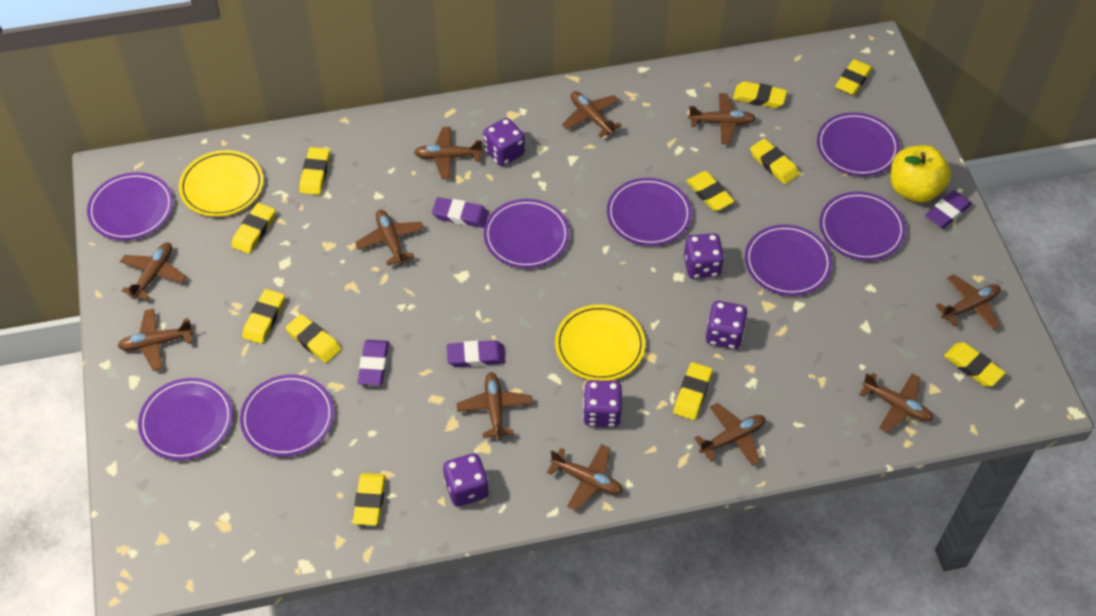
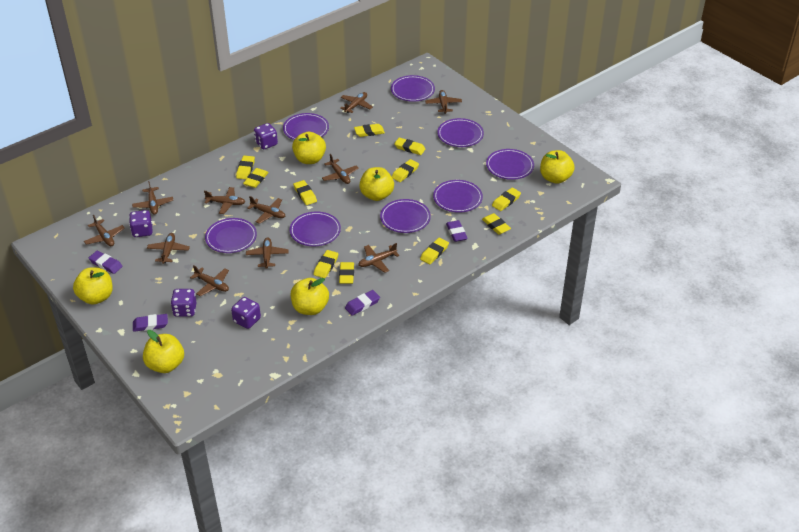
purple dice: 5 -> 4
yellow apple: 1 -> 6
yellow plate: 2 -> 0

